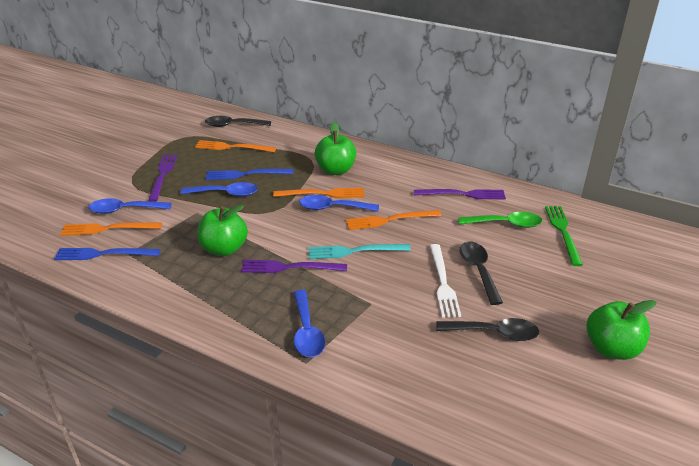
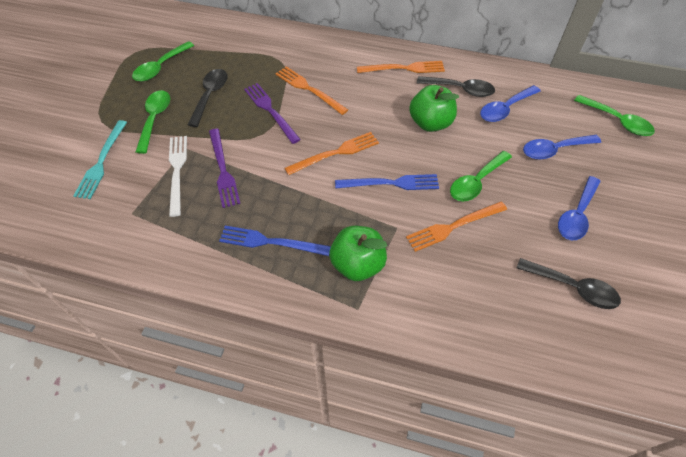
blue spoon: 4 -> 3
green apple: 3 -> 2
green fork: 1 -> 0
green spoon: 1 -> 4
purple fork: 3 -> 2

